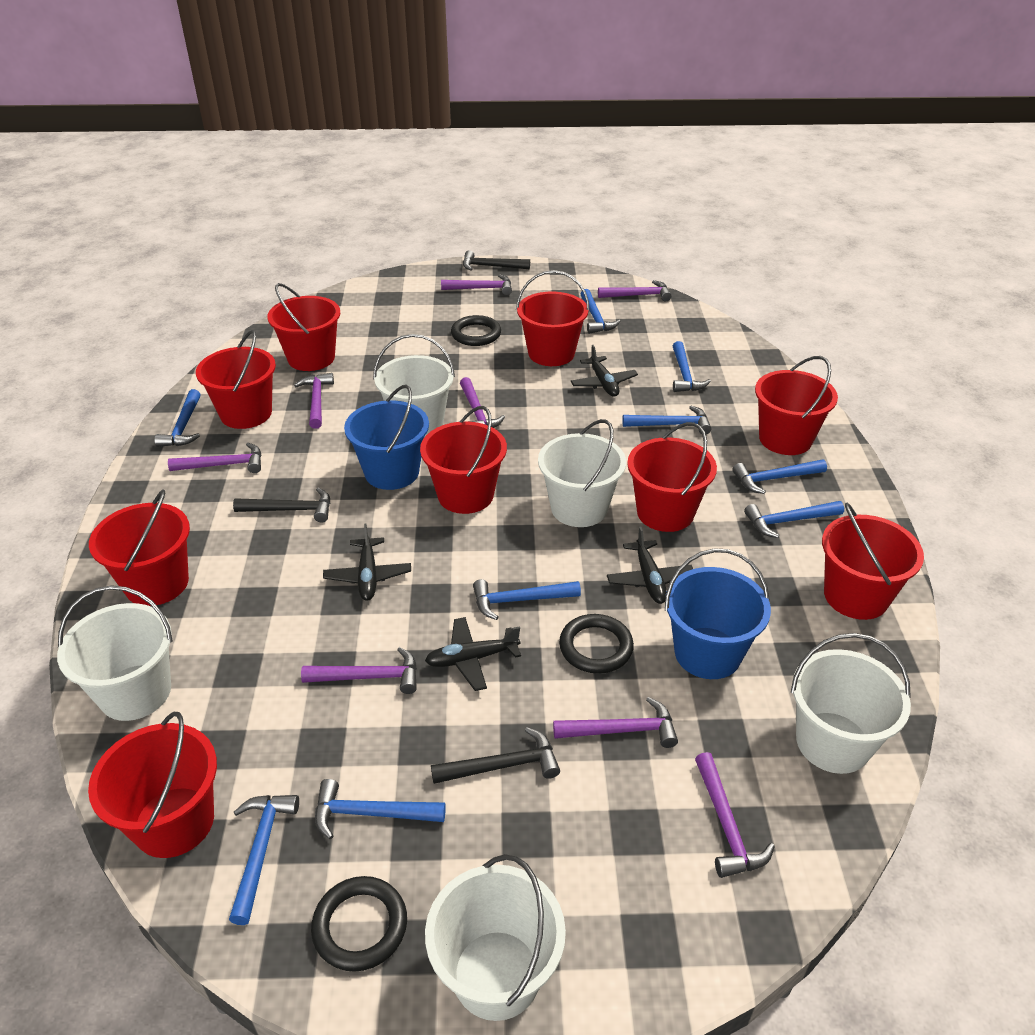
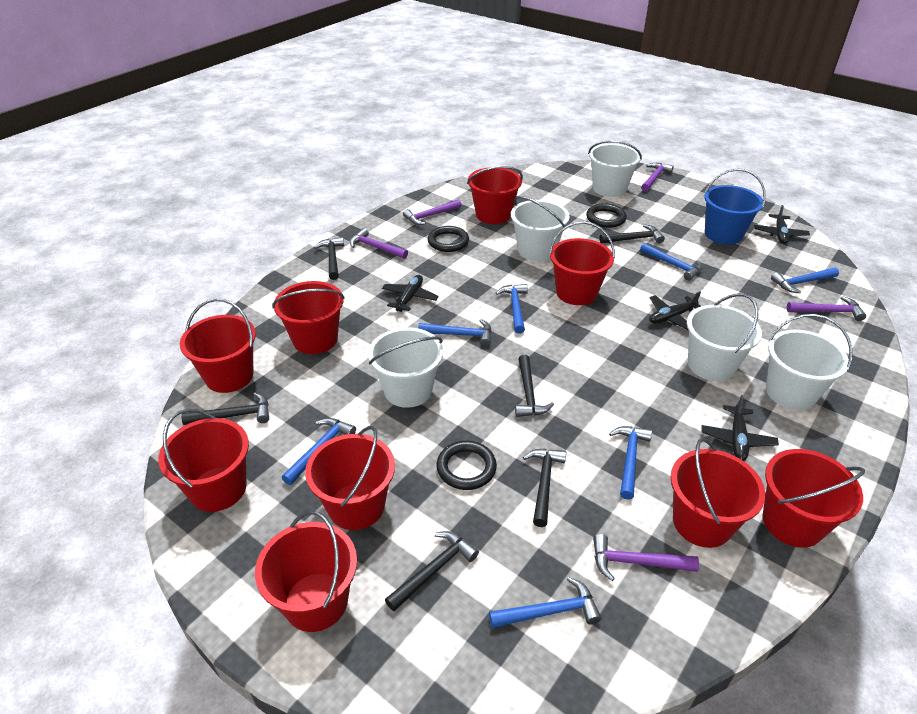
black hammer: 3 -> 6
blue bucket: 2 -> 1
blue hammer: 9 -> 7
purple hammer: 8 -> 5

